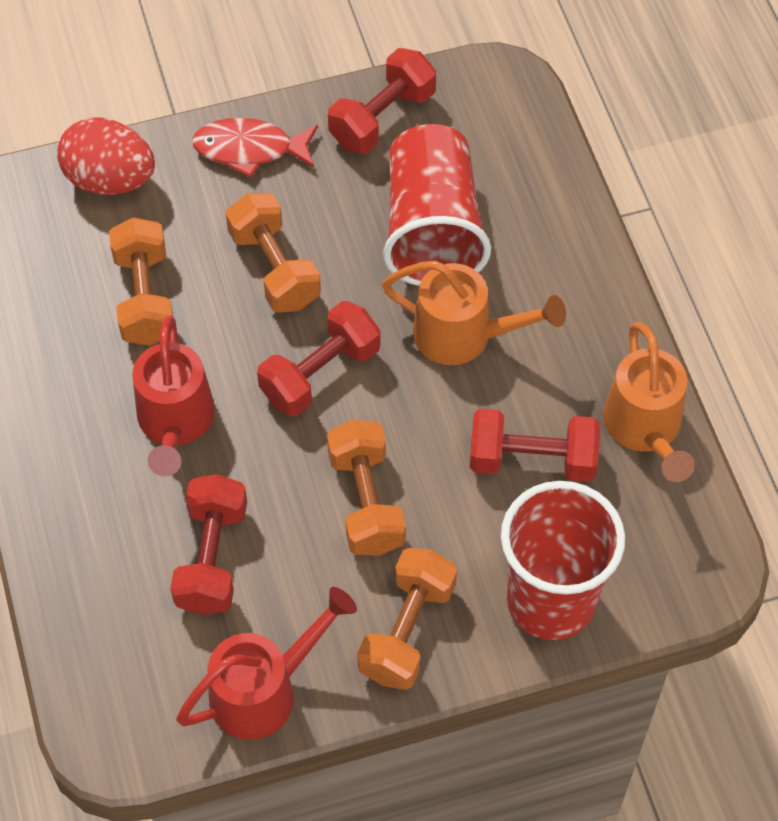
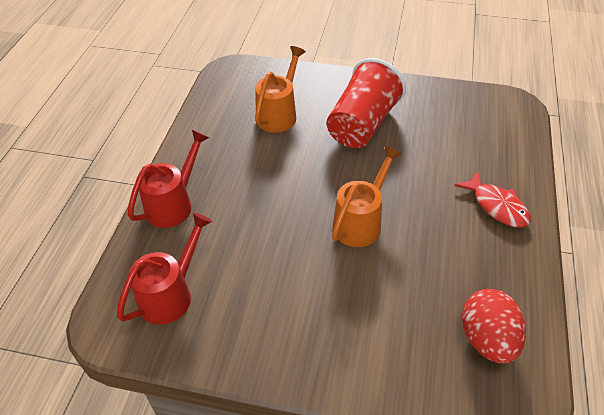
orange dumbbell: 4 -> 0
red cup: 2 -> 1
red dumbbell: 4 -> 0

